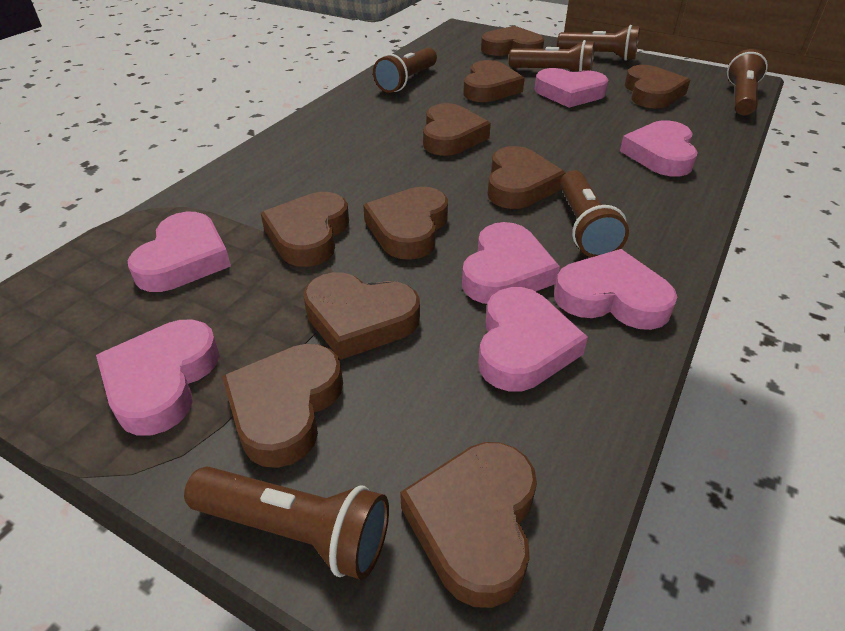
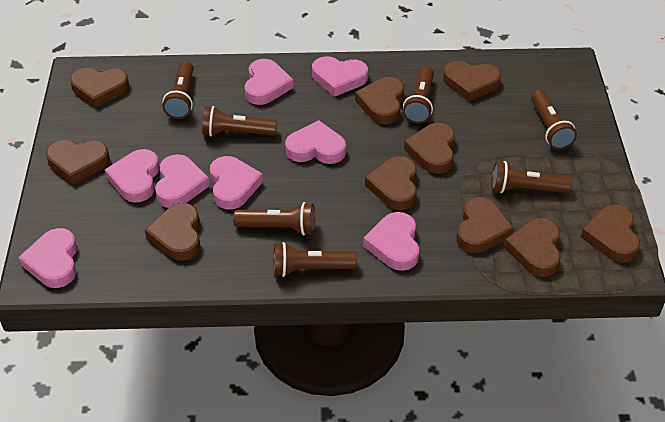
brown flashlight: 6 -> 7
pink heart: 7 -> 8

